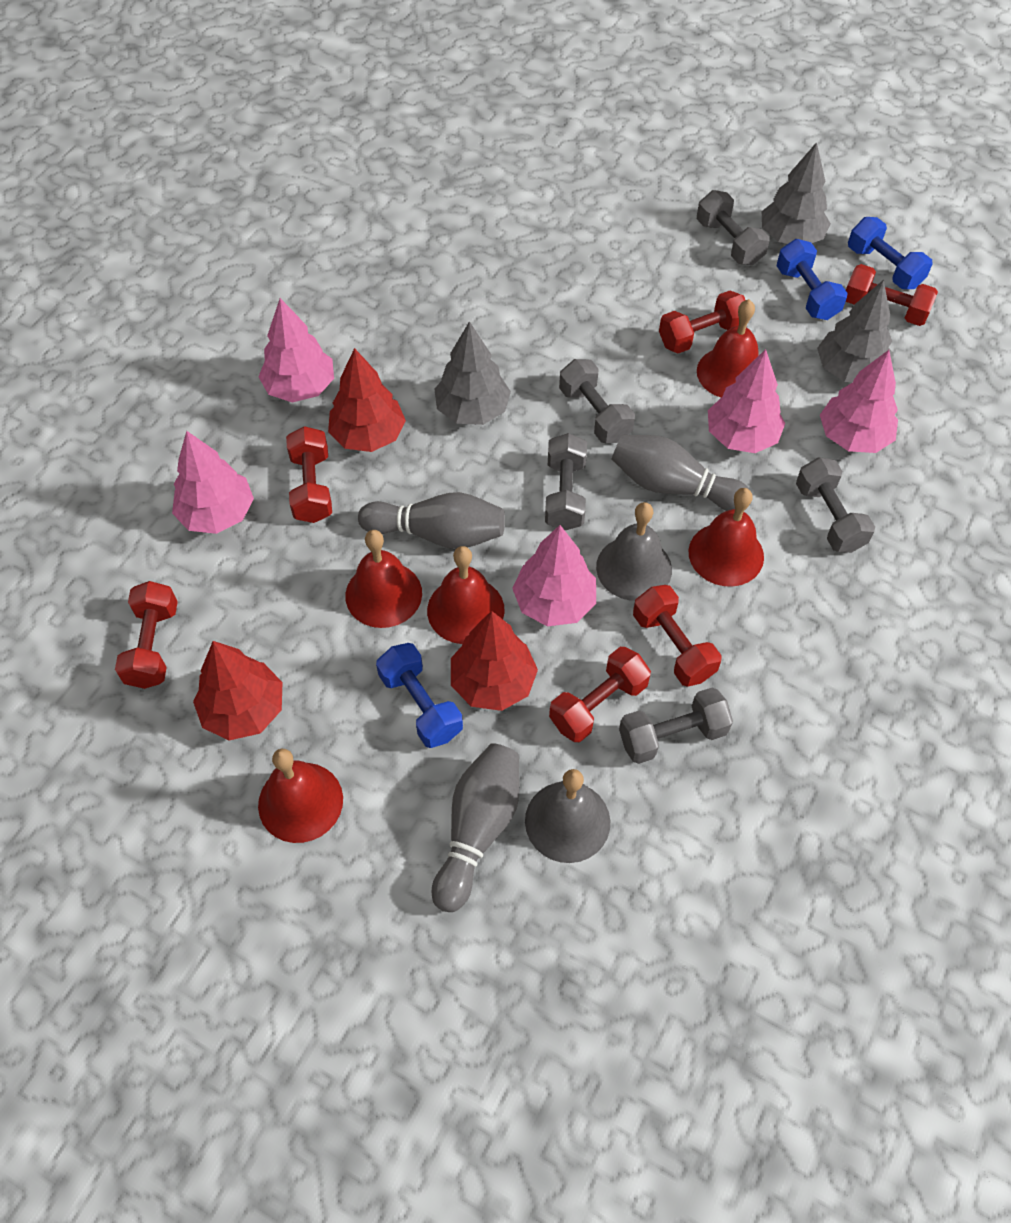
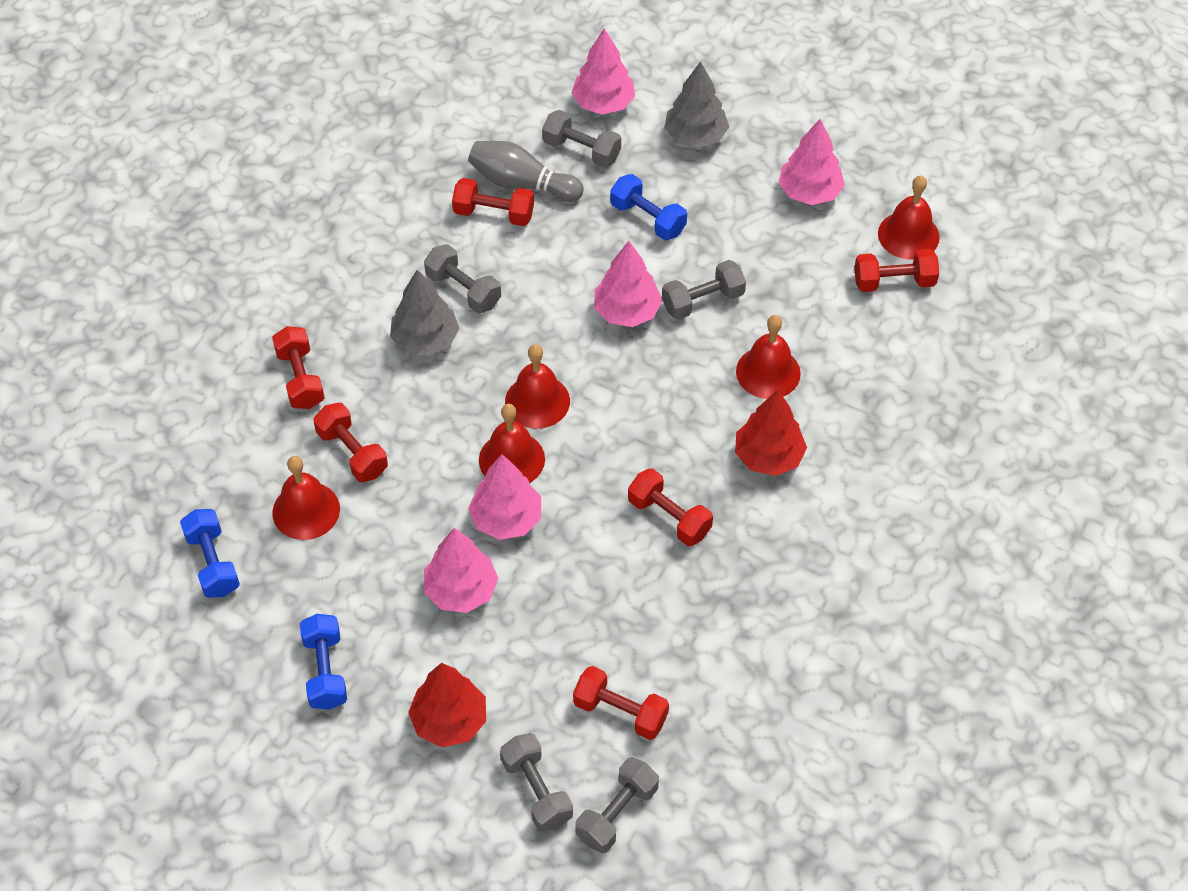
grey bell: 2 -> 0
grey bowling pin: 3 -> 1
grey tree: 3 -> 2
red tree: 3 -> 2

